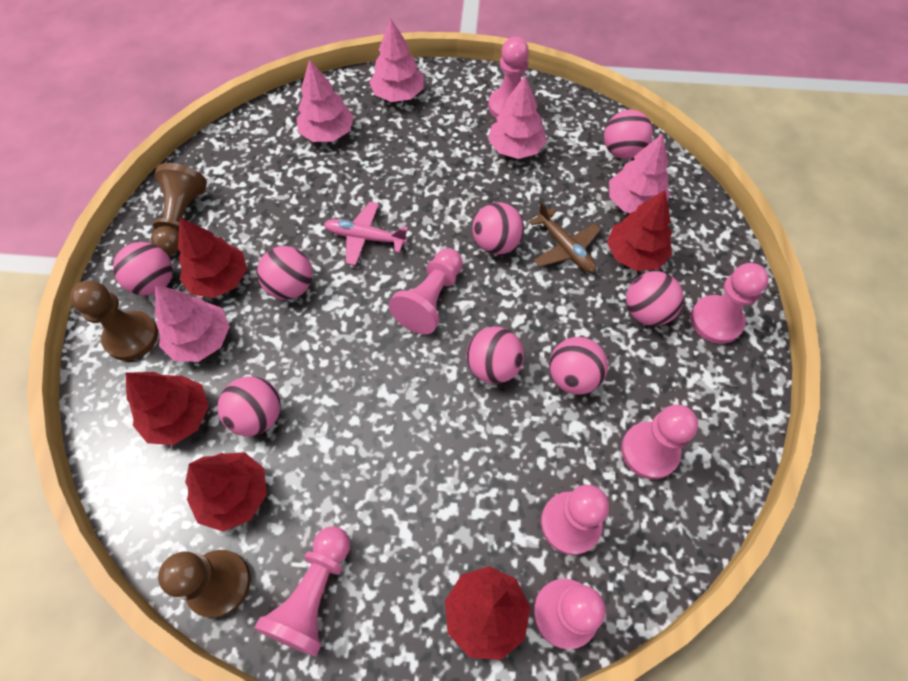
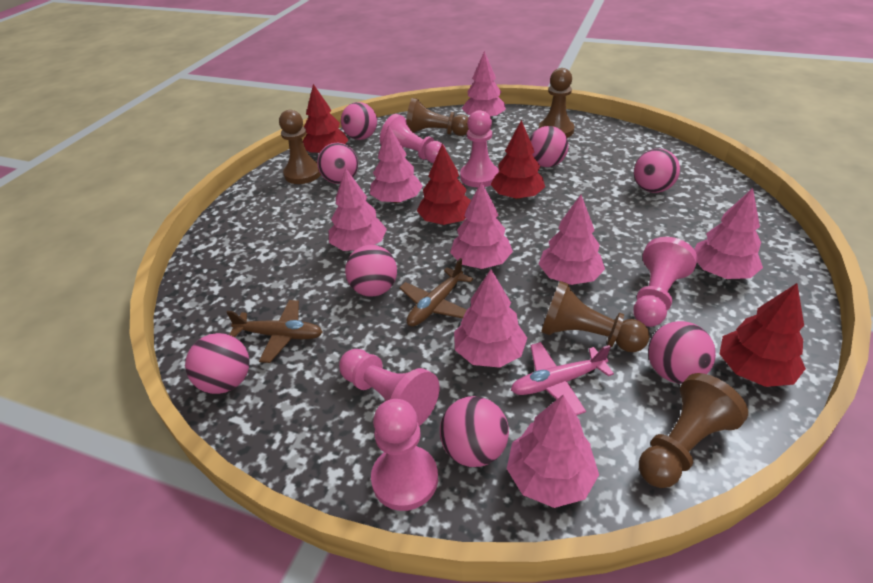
brown pawn: 3 -> 5
brown plane: 1 -> 2
pink pawn: 7 -> 5
pink tree: 5 -> 8
red tree: 5 -> 4

